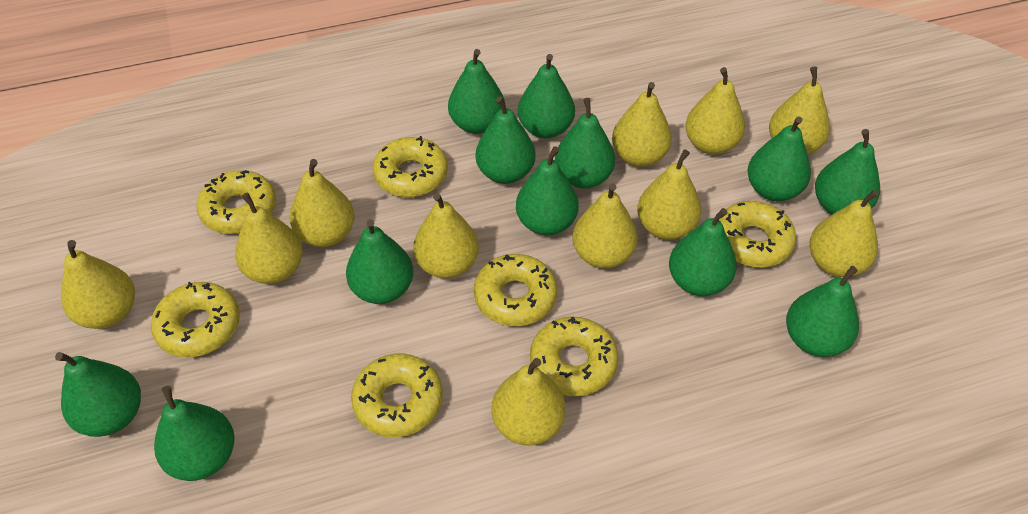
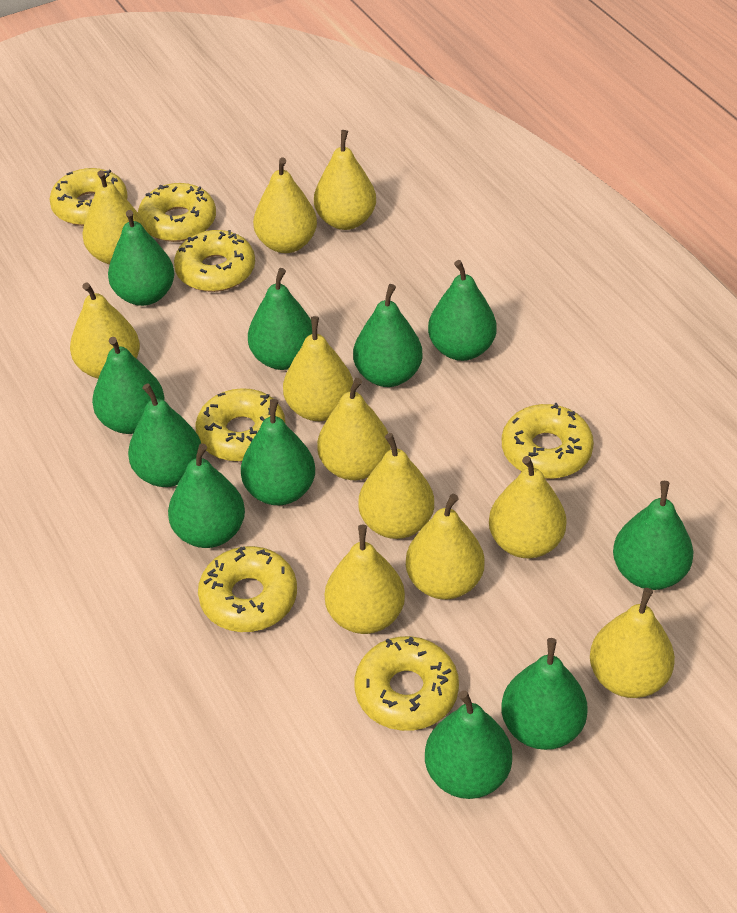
green pear: 12 -> 11

